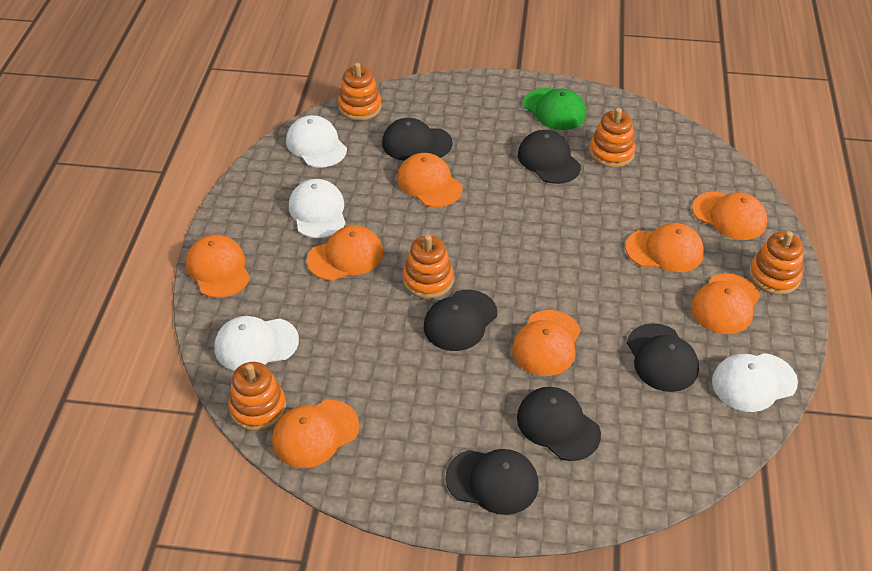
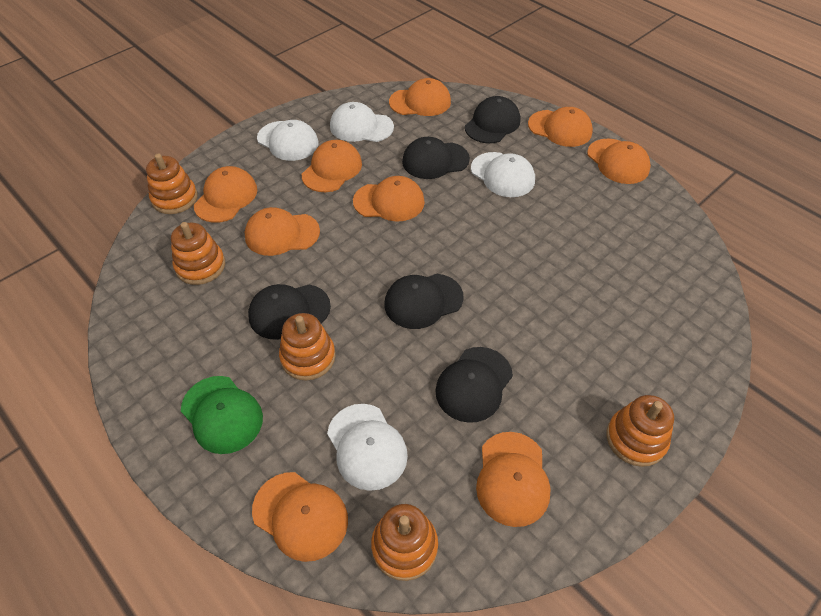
black cap: 6 -> 5
orange cap: 8 -> 9

